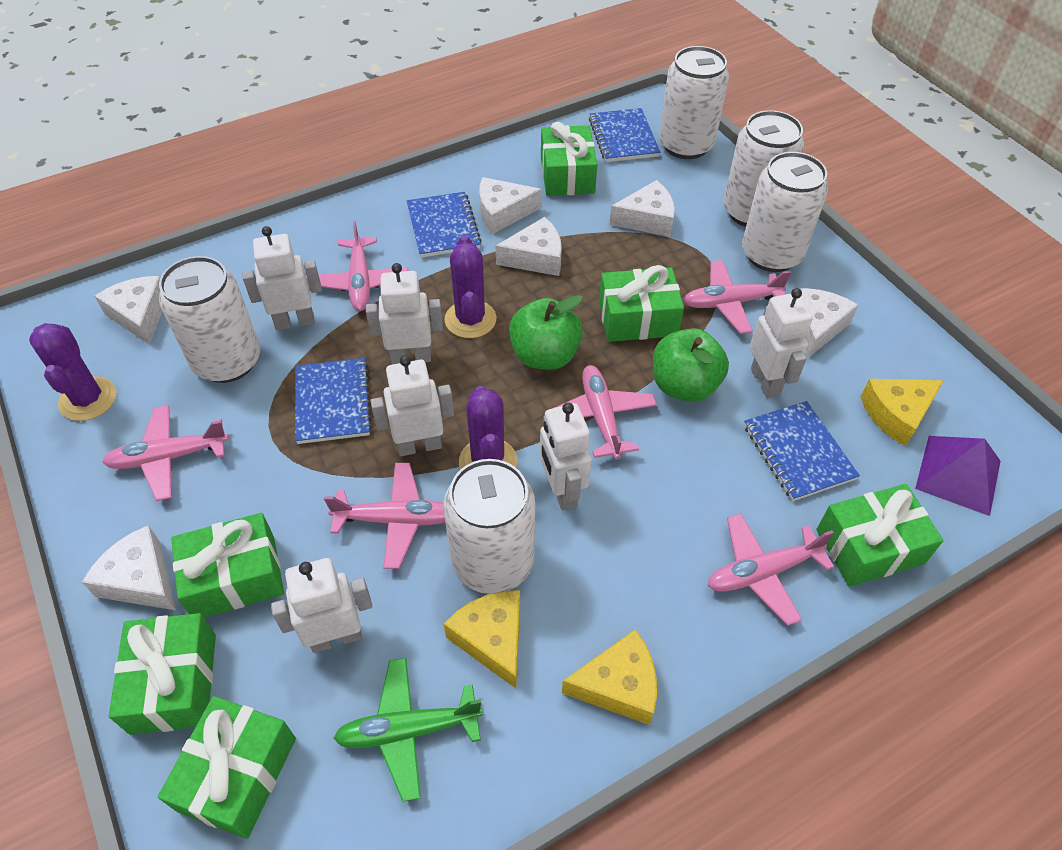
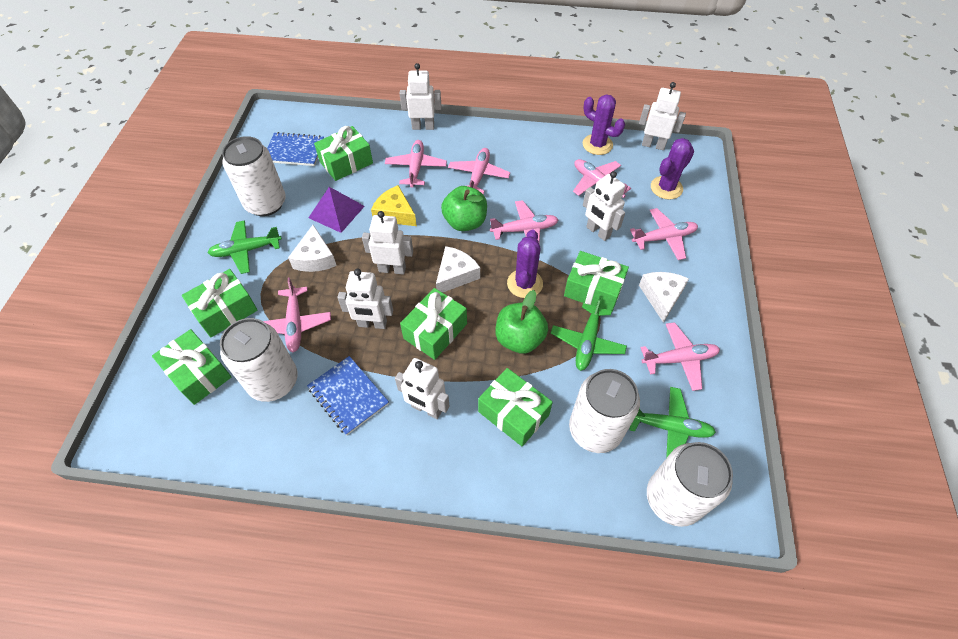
blue notebook: 4 -> 2
green plane: 1 -> 3
pink plane: 6 -> 7
white can: 5 -> 4
white cheese: 6 -> 3
yellow cheese: 3 -> 1

